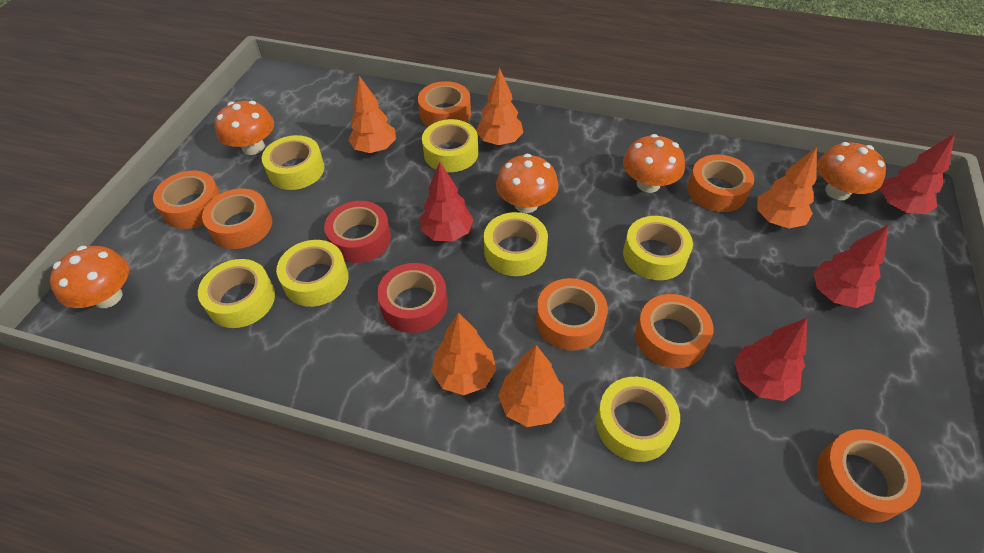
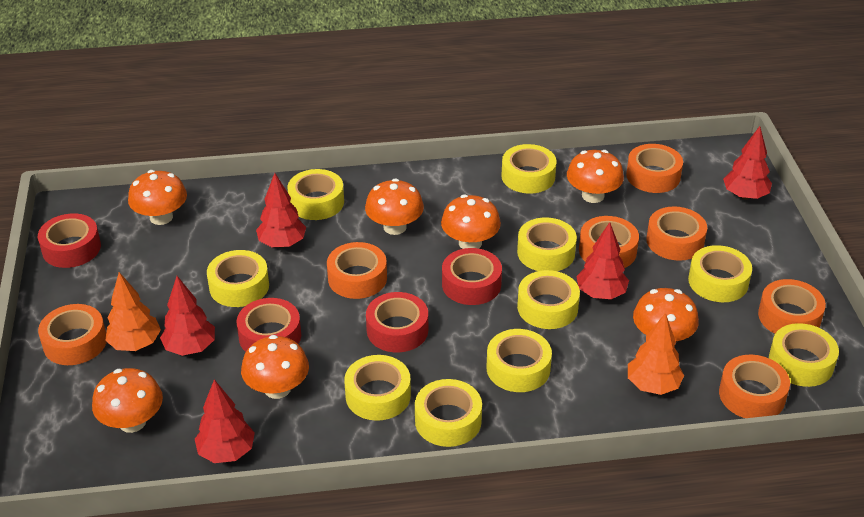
orange mushroom: 5 -> 7
orange tree: 5 -> 2
red tape: 2 -> 4
red tree: 4 -> 5
yellow tape: 7 -> 10

